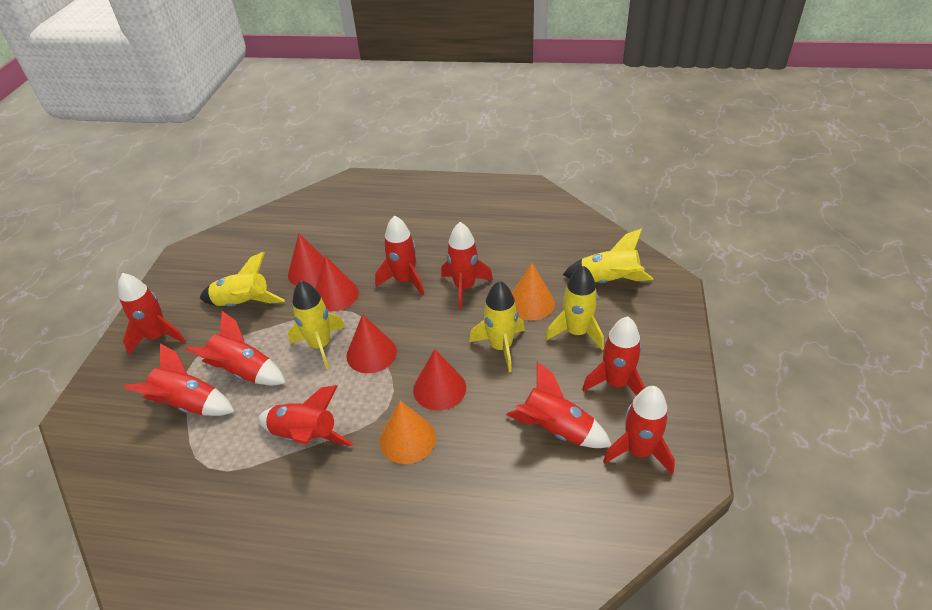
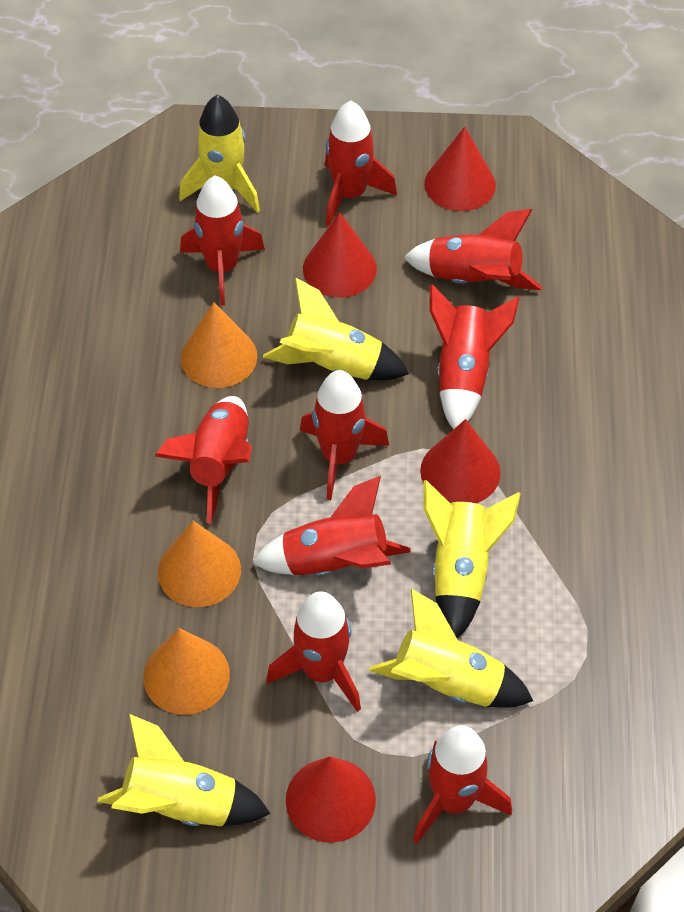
orange cone: 2 -> 3

